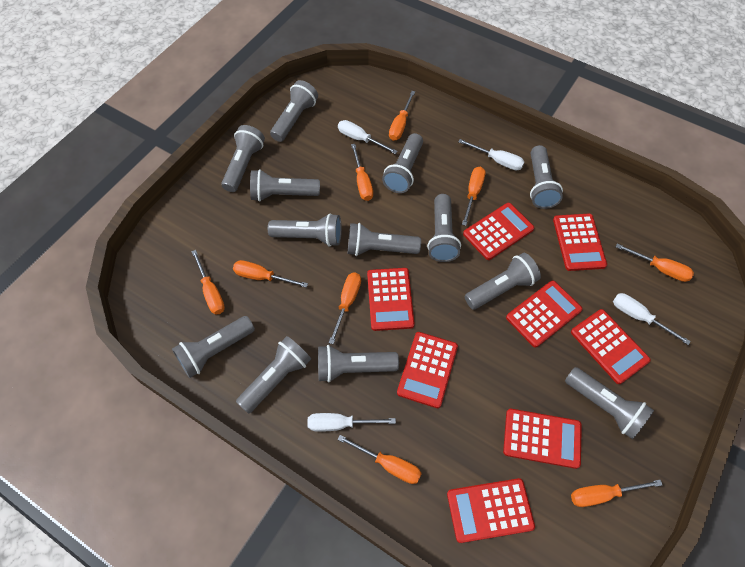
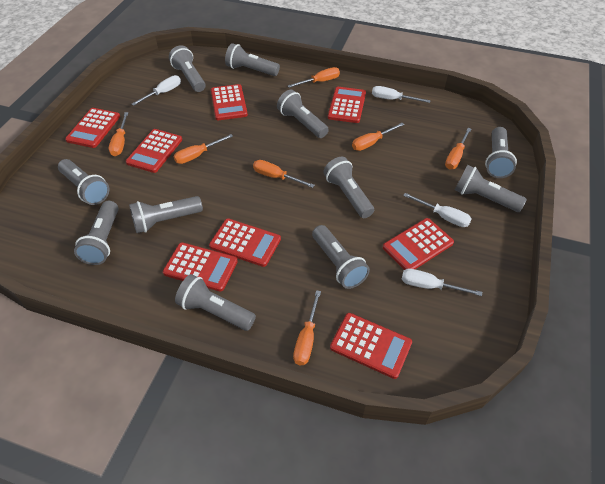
grey flashlight: 13 -> 11
orange screwdriver: 9 -> 7

